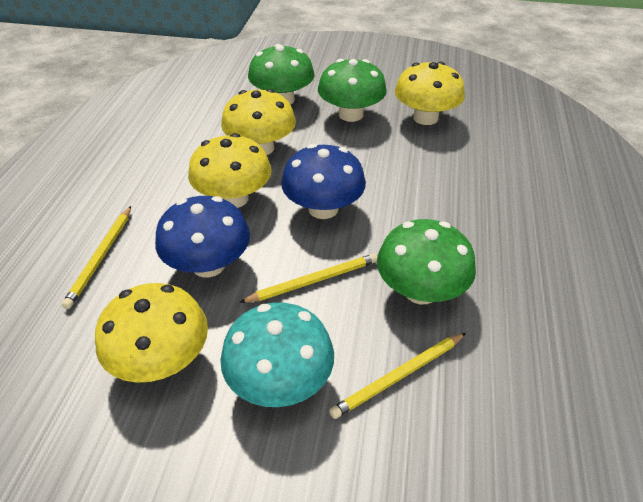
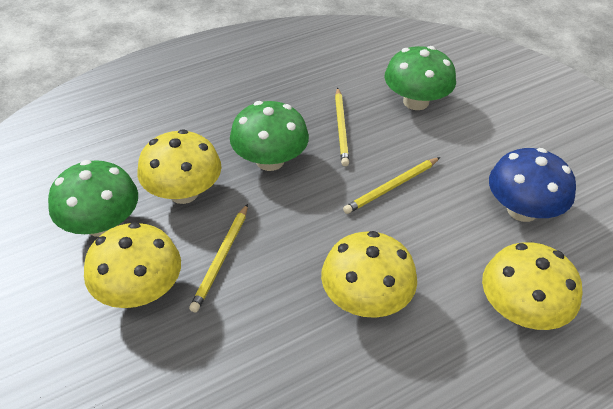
blue mushroom: 2 -> 1
turquoise mushroom: 1 -> 0

